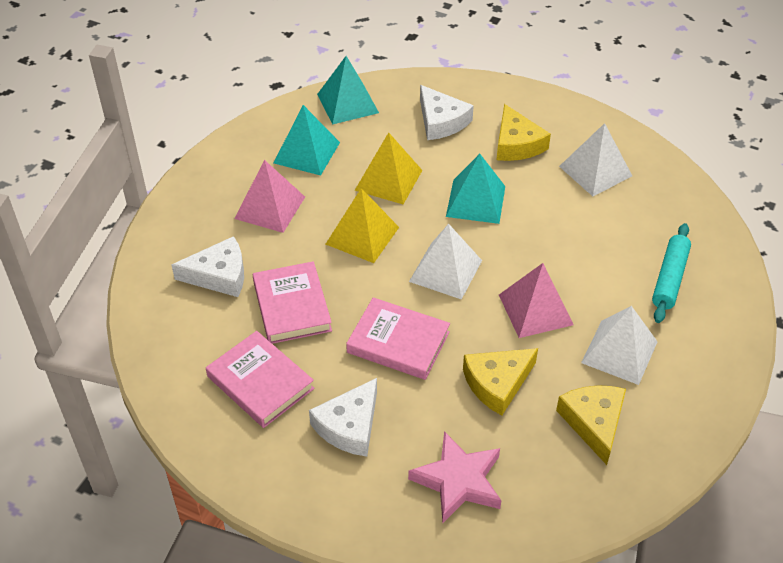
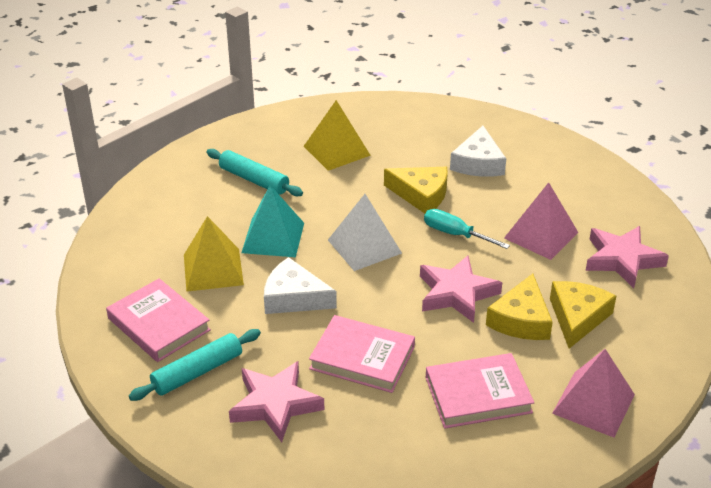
pink star: 1 -> 3
turquoise pyramid: 3 -> 1
turquoise rolling pin: 1 -> 2
turquoise screwdriver: 0 -> 1
white cheese: 3 -> 2
white pyramid: 3 -> 1

